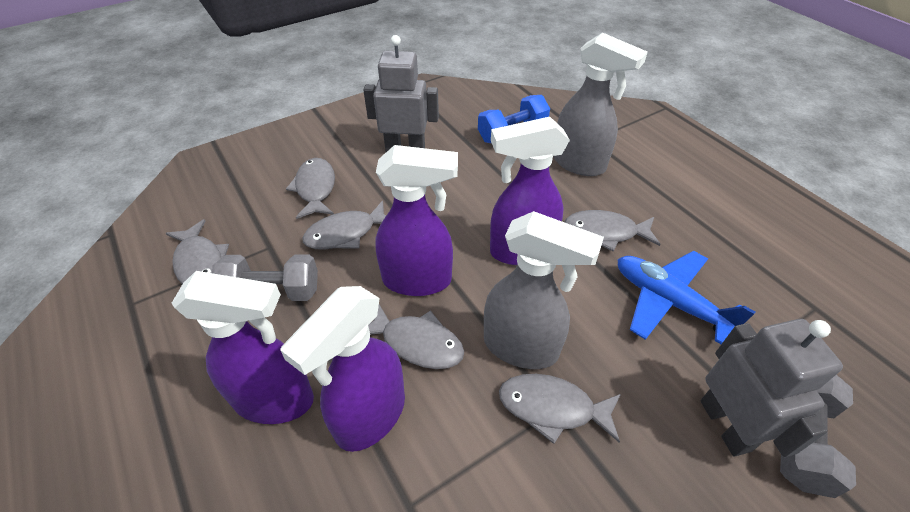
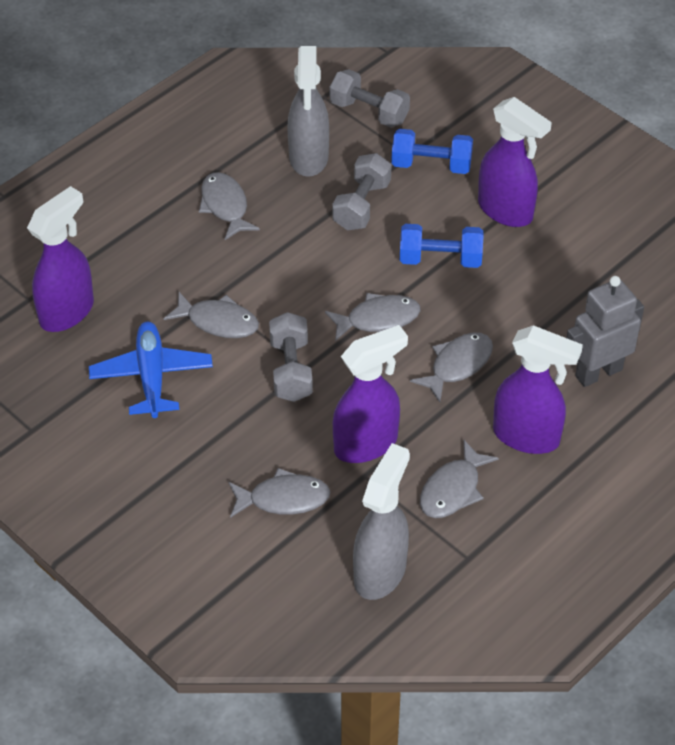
blue dumbbell: 1 -> 2
grey dumbbell: 2 -> 3
grey robot: 2 -> 1

